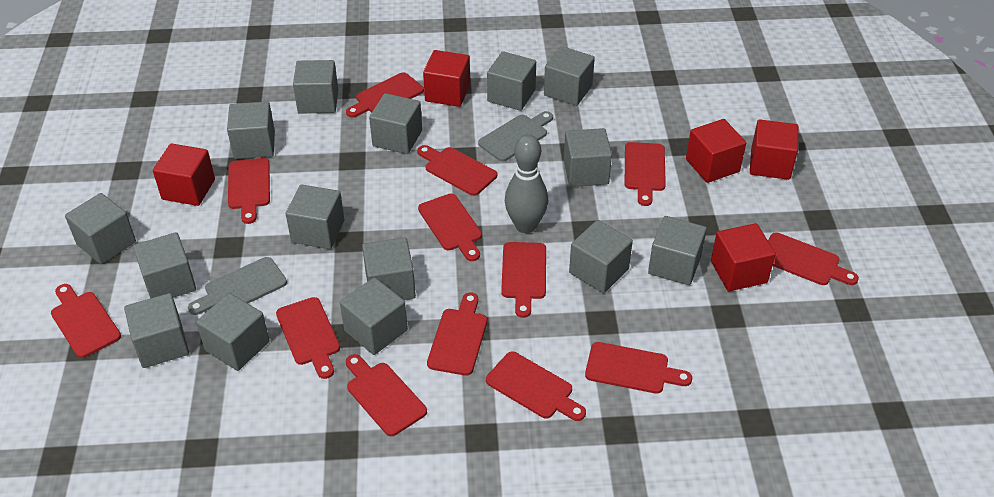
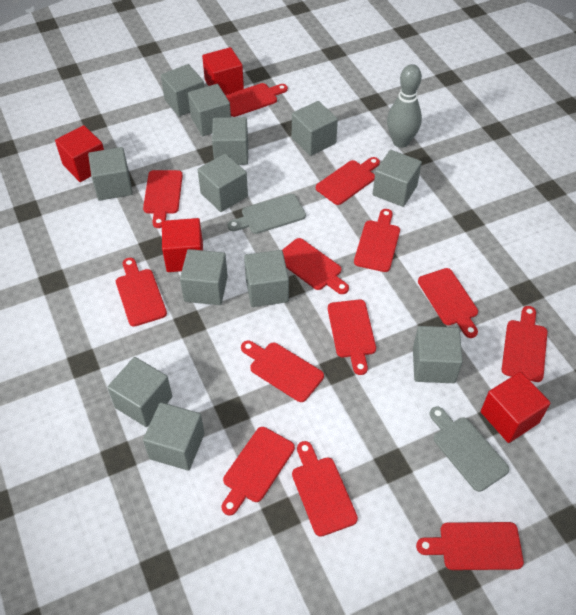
grey cube: 15 -> 12
red cube: 5 -> 4

